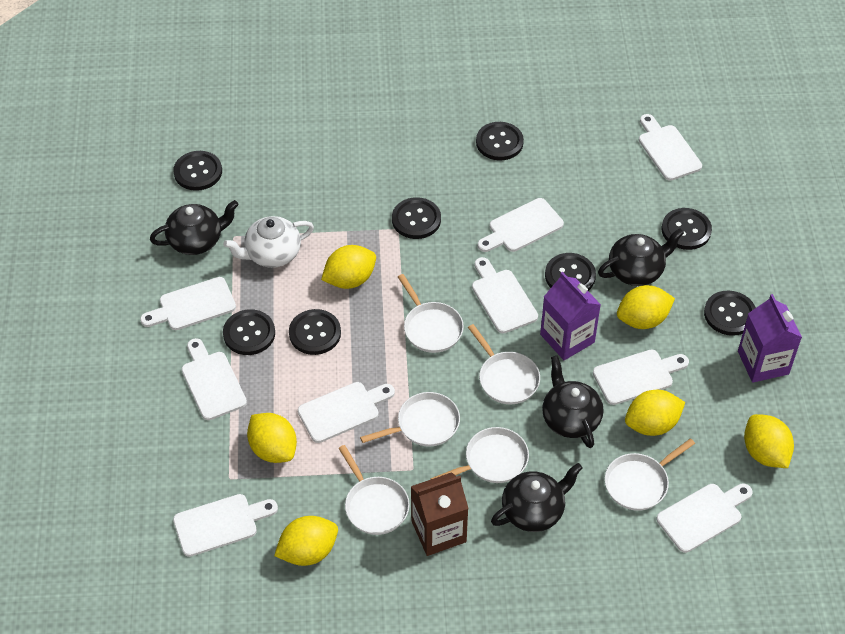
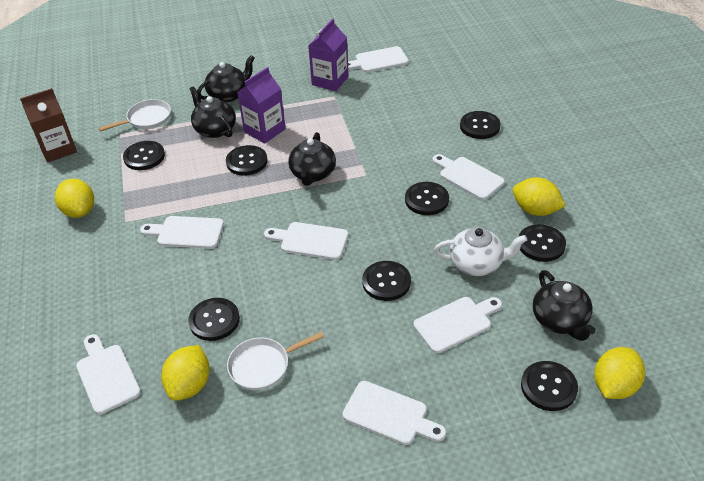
white cutting board: 9 -> 7
white pan: 6 -> 2
yellow lemon: 6 -> 4

